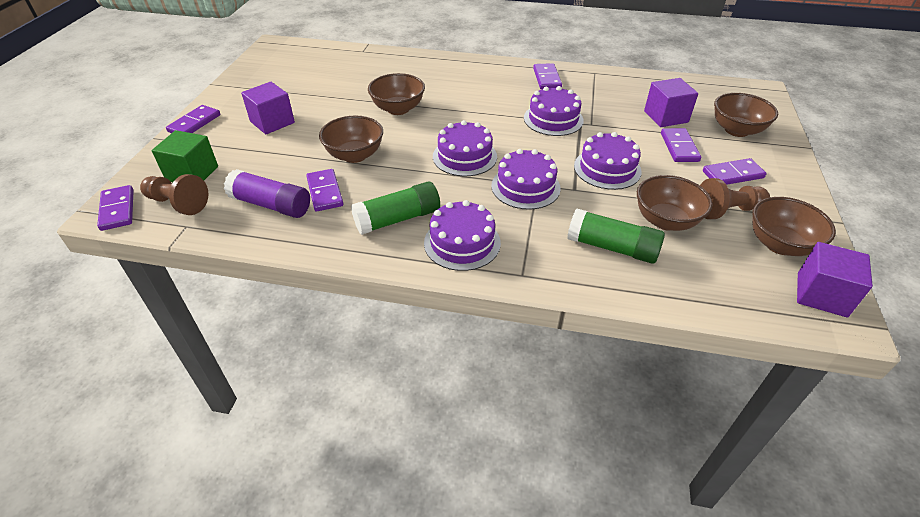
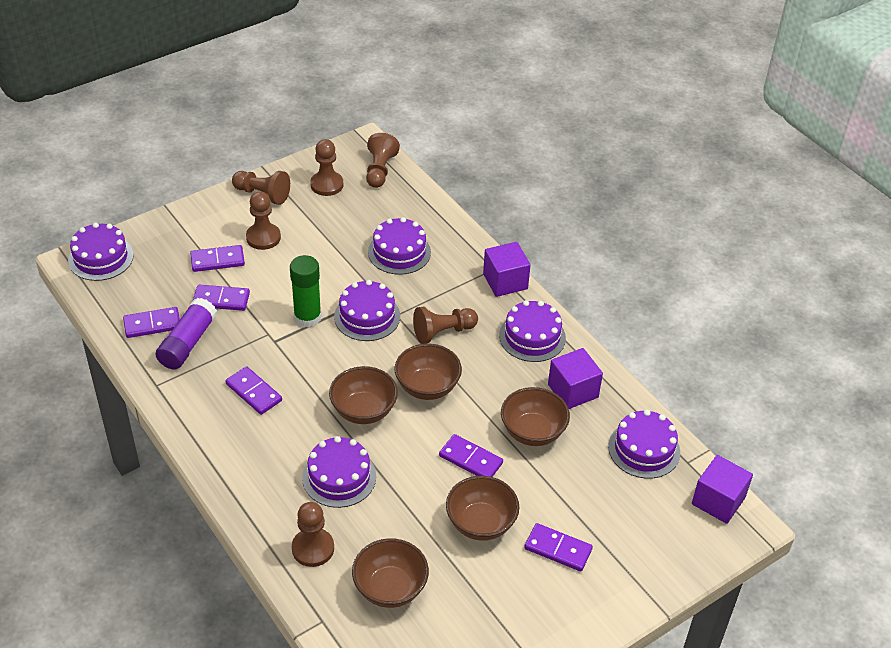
brown pawn: 2 -> 6
green cube: 1 -> 0
green glue stick: 2 -> 1
purple cake: 5 -> 6

